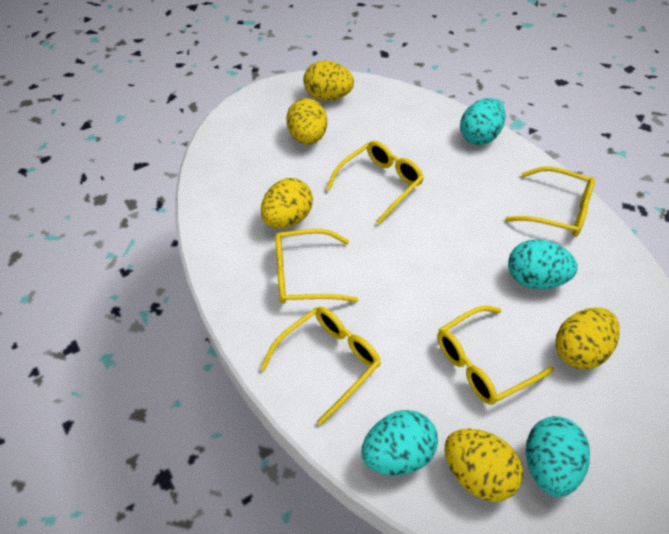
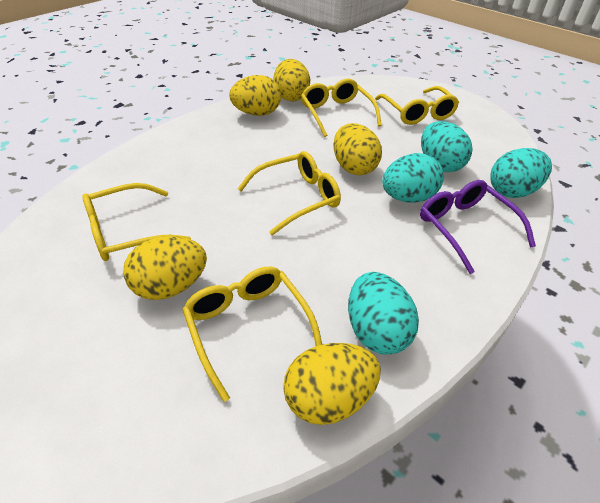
purple glasses: 0 -> 1

